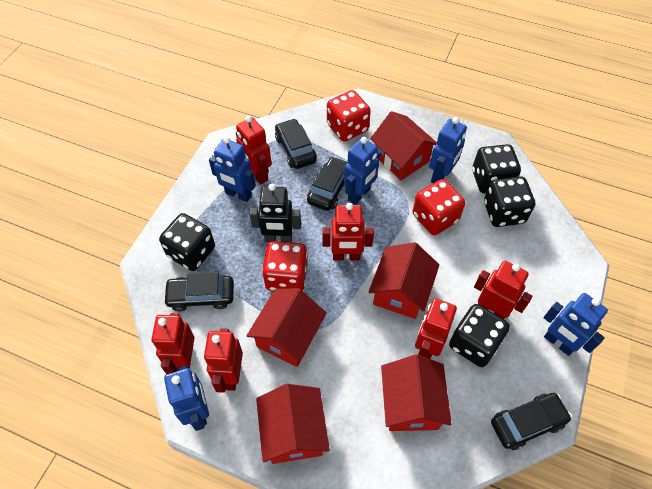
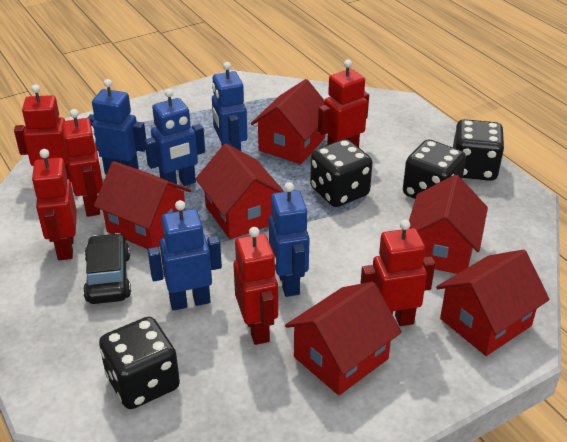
black car: 4 -> 1
black robot: 1 -> 0
red dice: 3 -> 0
red house: 5 -> 6

